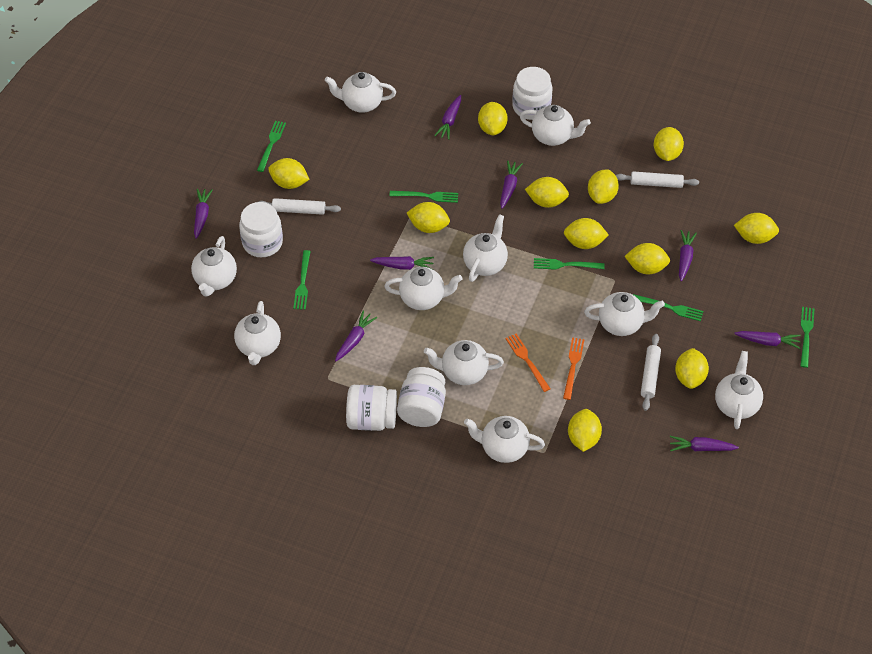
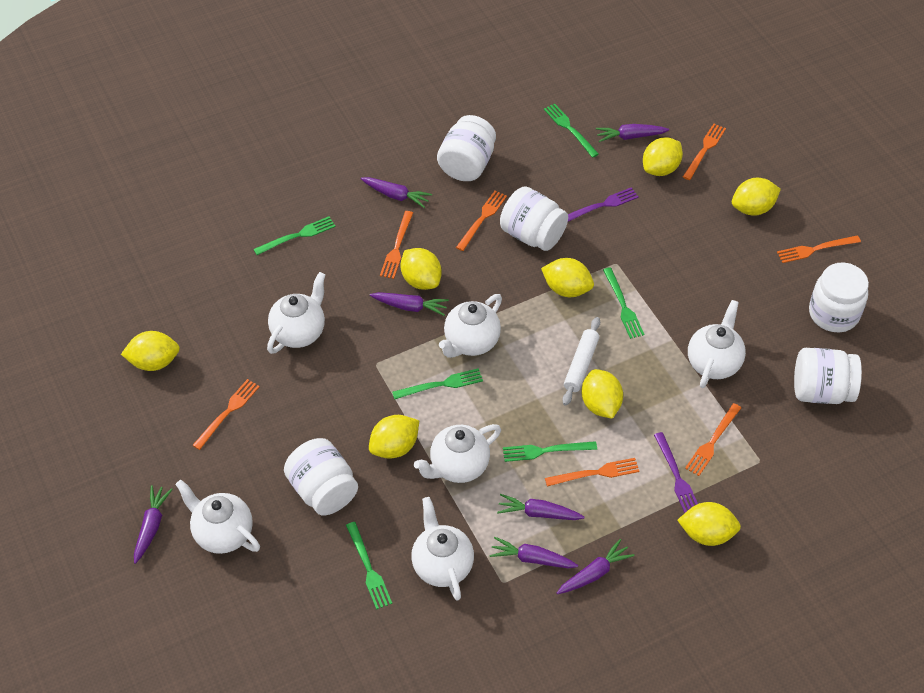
orange fork: 2 -> 7
purple carrot: 8 -> 7
purple fork: 0 -> 2
white jar: 4 -> 5
white rolling pin: 3 -> 1
white teapot: 10 -> 6
yellow lemon: 11 -> 8

